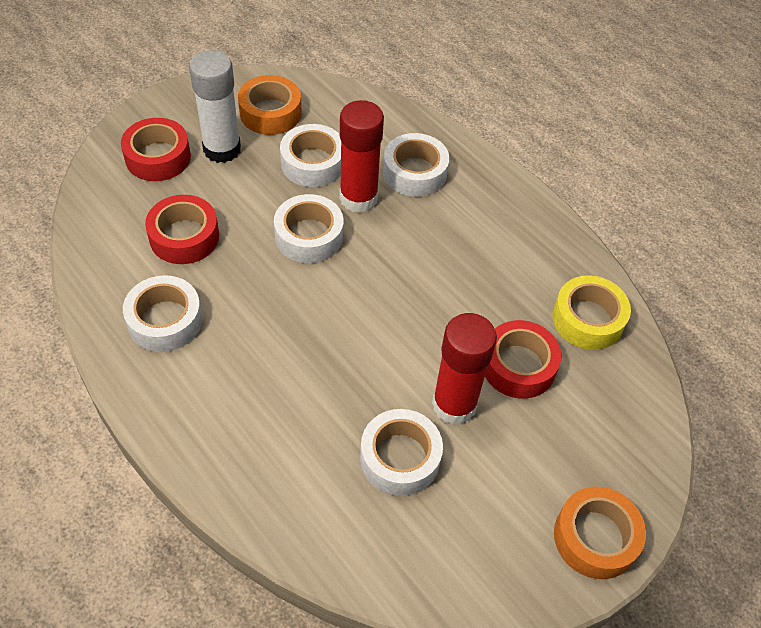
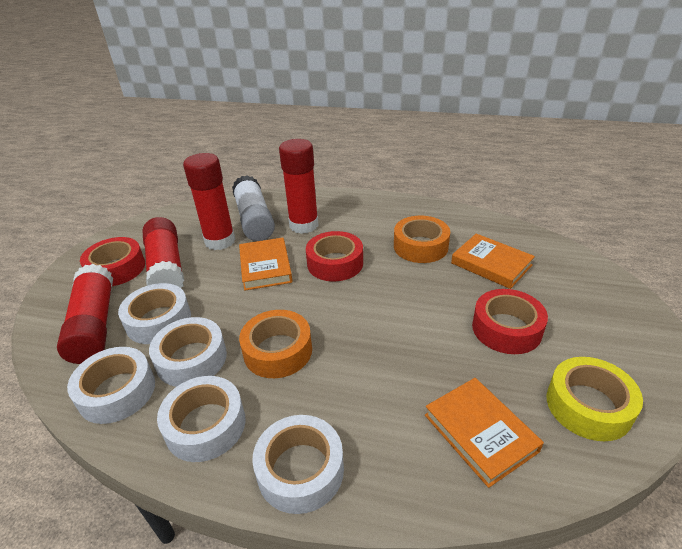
orange book: 0 -> 3
red glue stick: 2 -> 4

